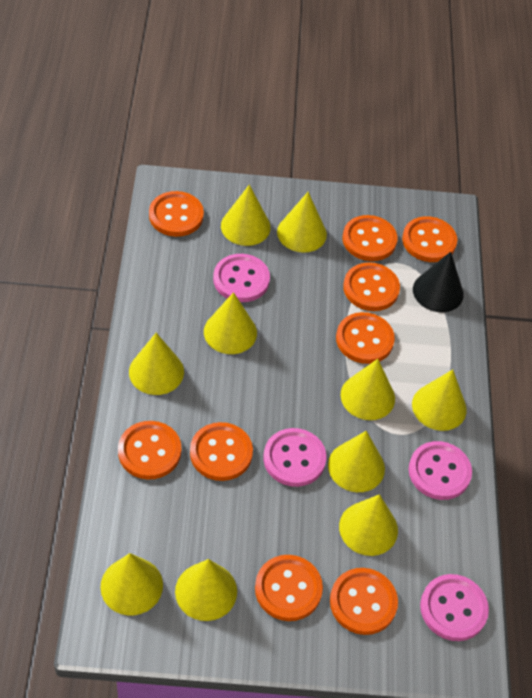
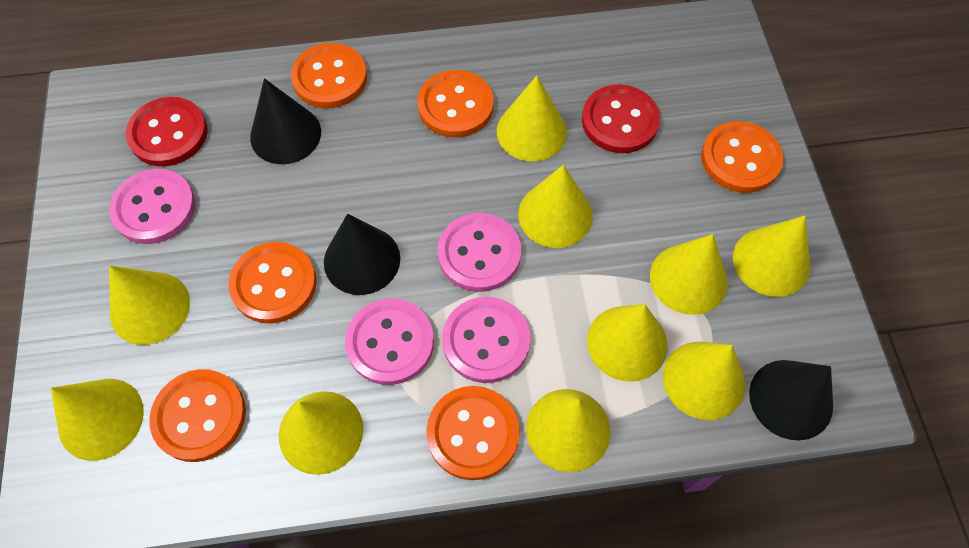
black cone: 1 -> 3
orange button: 9 -> 6
red button: 0 -> 2

